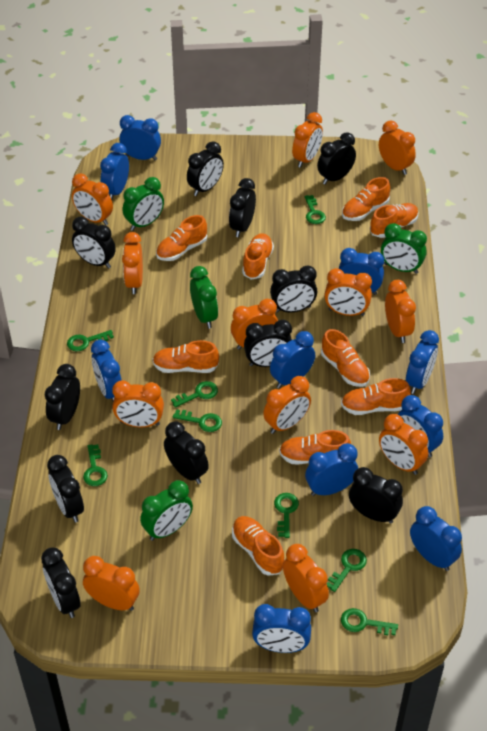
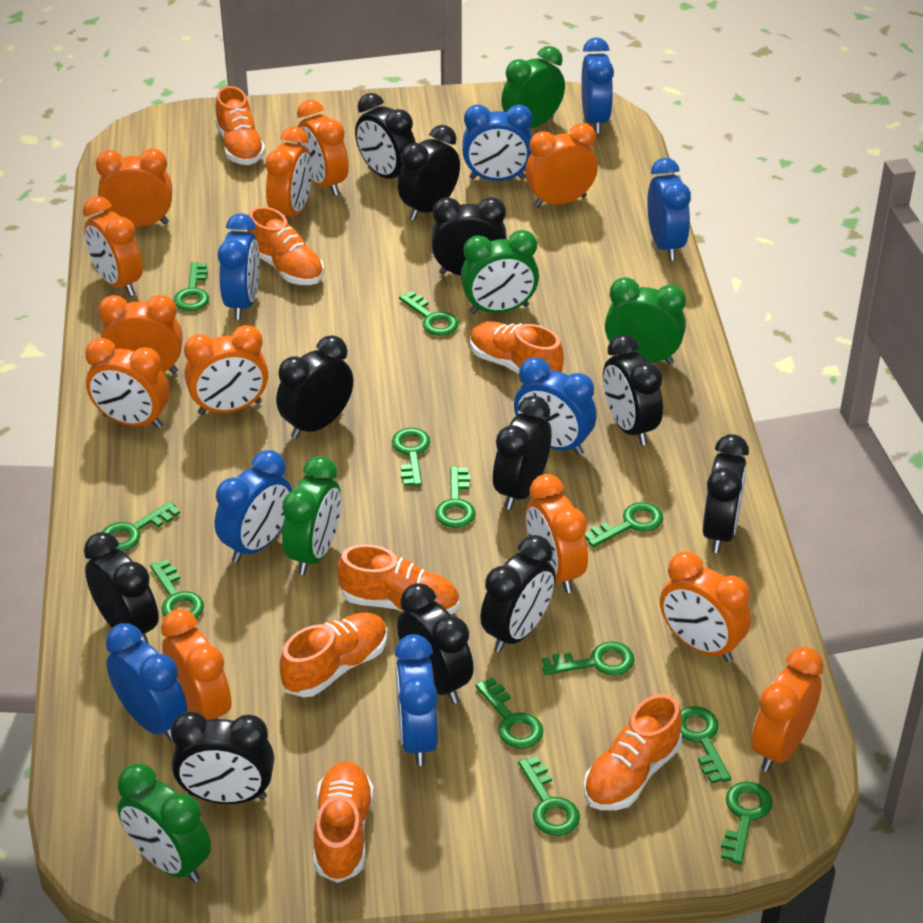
blue clock: 10 -> 8
green clock: 4 -> 5
green key: 8 -> 12
orange shoe: 9 -> 7

